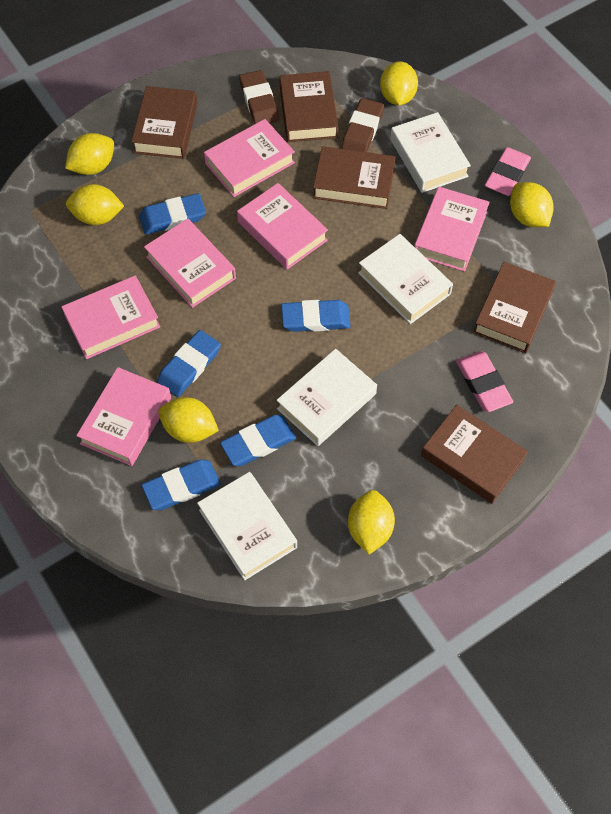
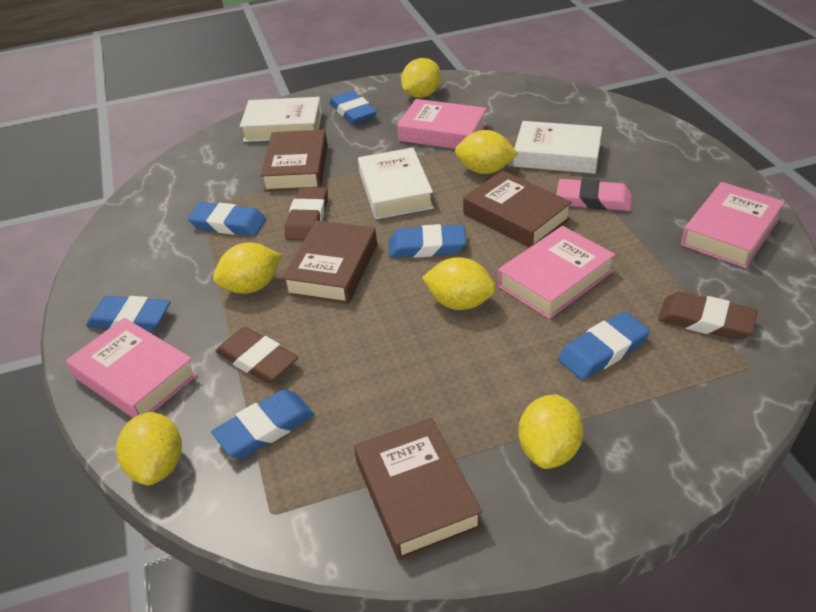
blue eraser: 5 -> 6
brown book: 5 -> 4
brown eraser: 2 -> 3
pink book: 6 -> 4
pink eraser: 2 -> 1
white book: 4 -> 3

